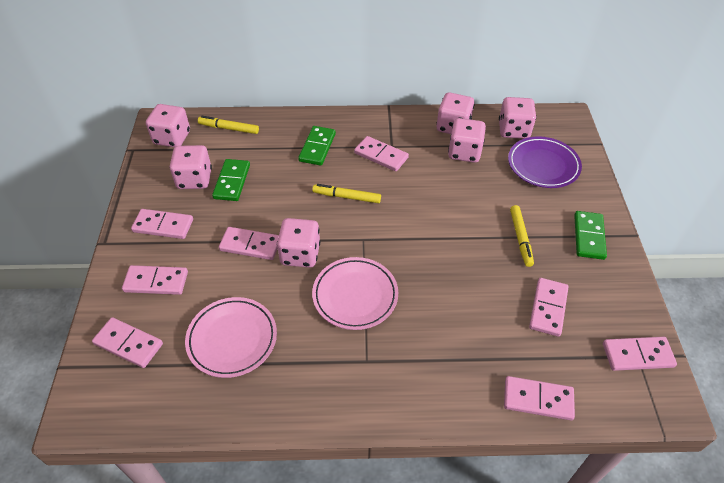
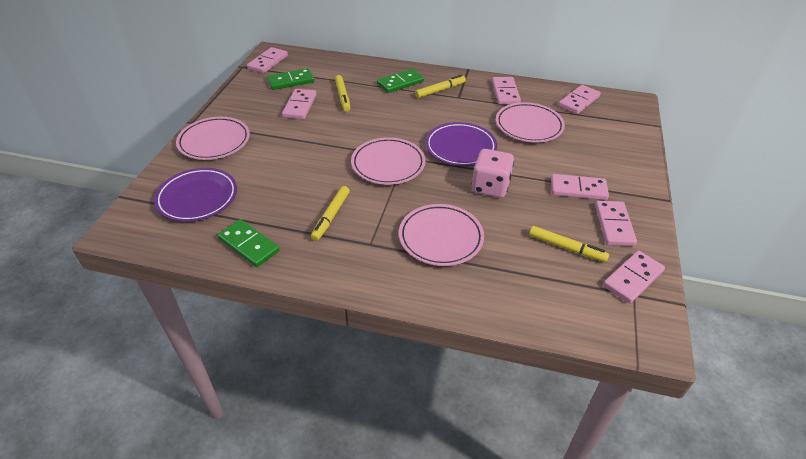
pink dice: 6 -> 1
pink domino: 8 -> 7
pink plate: 2 -> 4
purple plate: 1 -> 2
yellow marker: 3 -> 4

